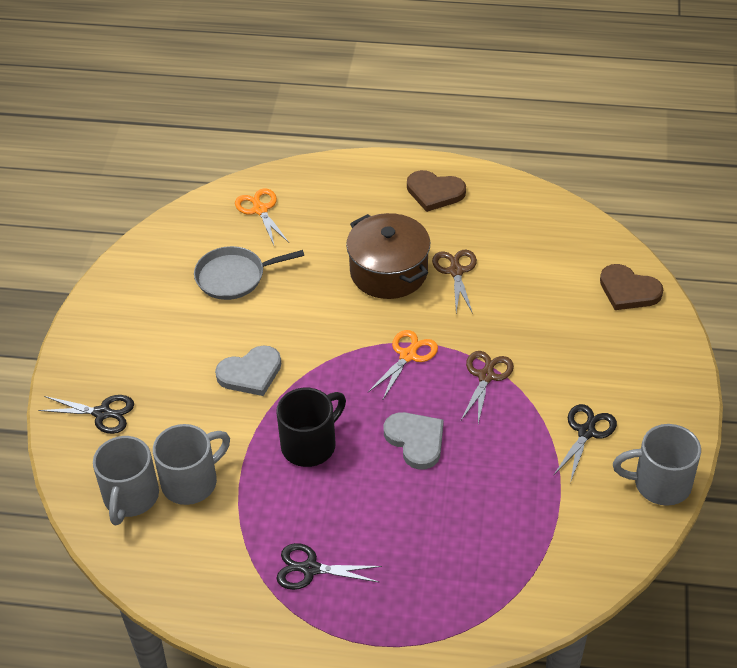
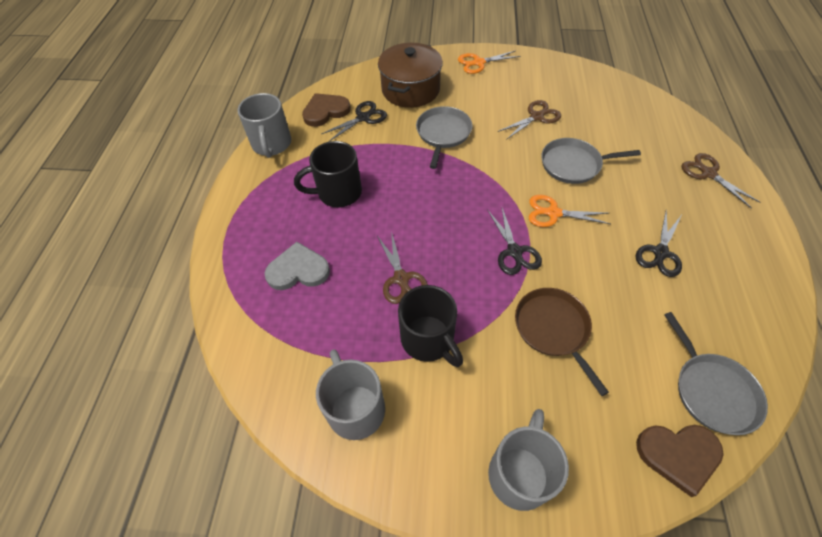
black mug: 1 -> 2
brown pan: 0 -> 1
brown scissors: 2 -> 3
grey heart: 2 -> 1
grey pan: 1 -> 3

